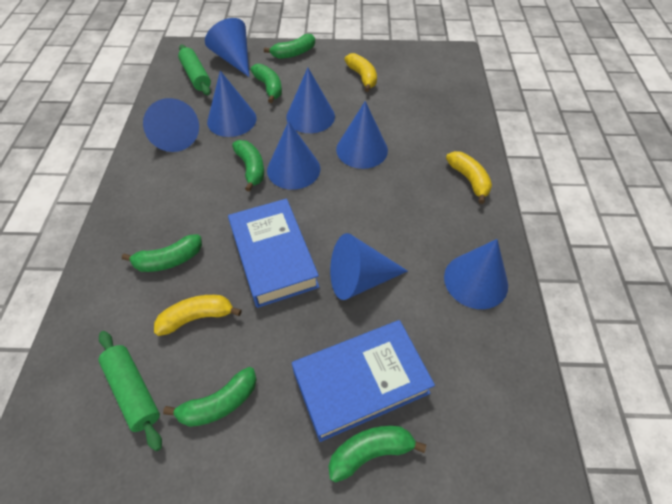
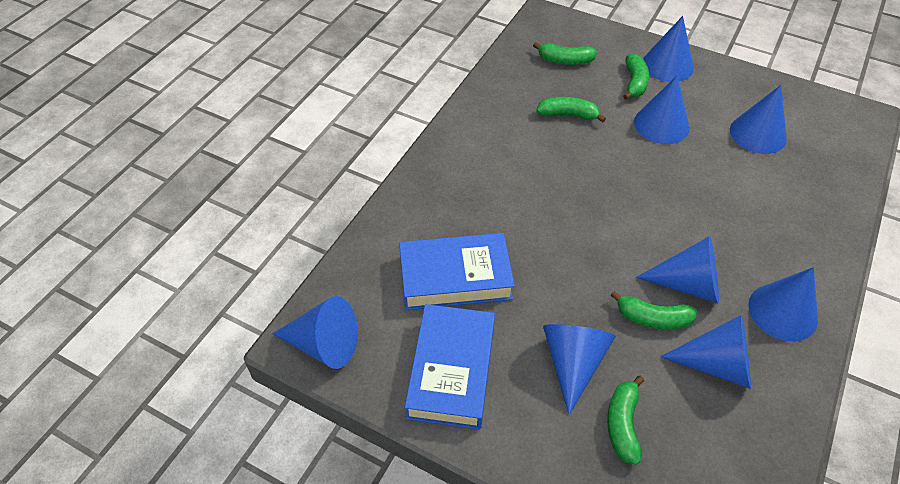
green banana: 6 -> 5
green rolling pin: 2 -> 0
yellow banana: 3 -> 0

